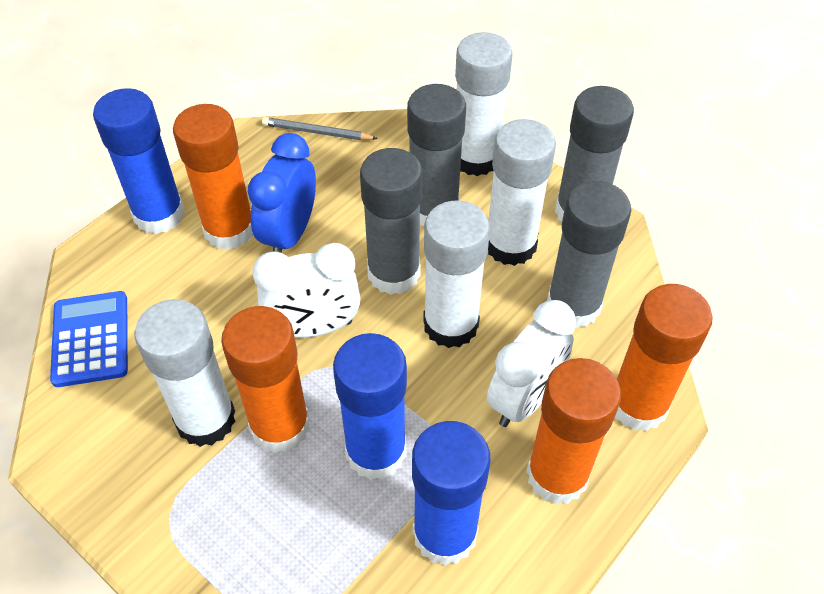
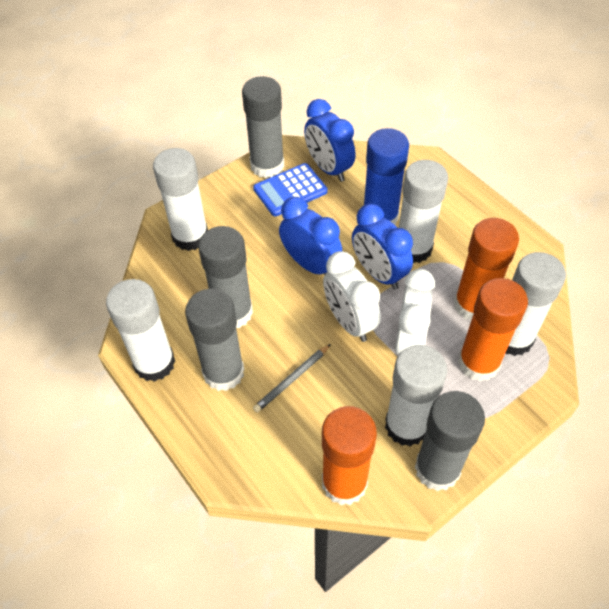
blue clock: 1 -> 3
blue glue stick: 3 -> 1
orange glue stick: 4 -> 3
white glue stick: 4 -> 5

